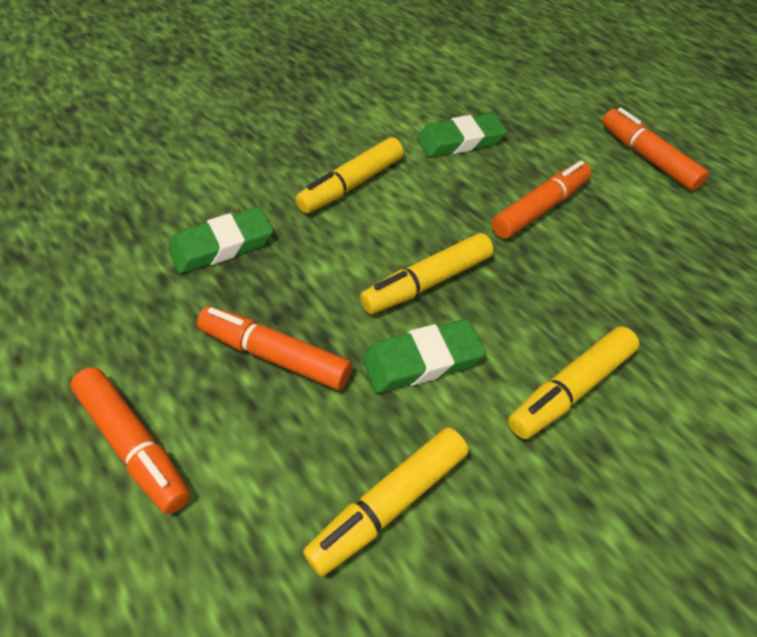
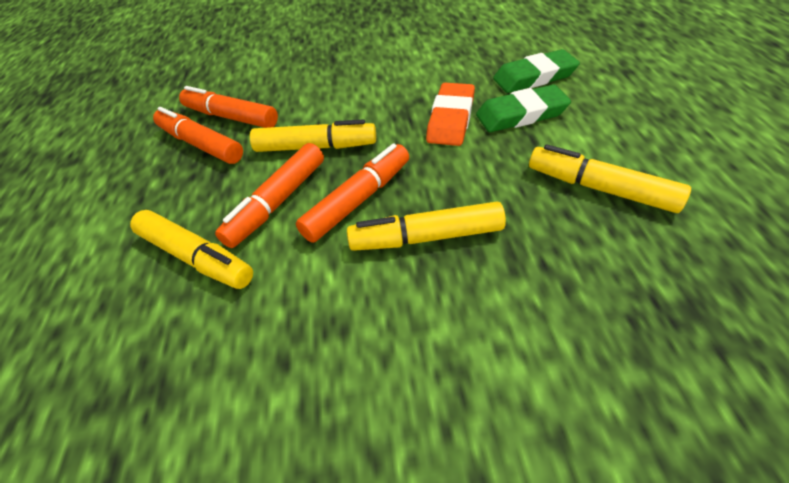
green eraser: 3 -> 2
orange eraser: 0 -> 1

